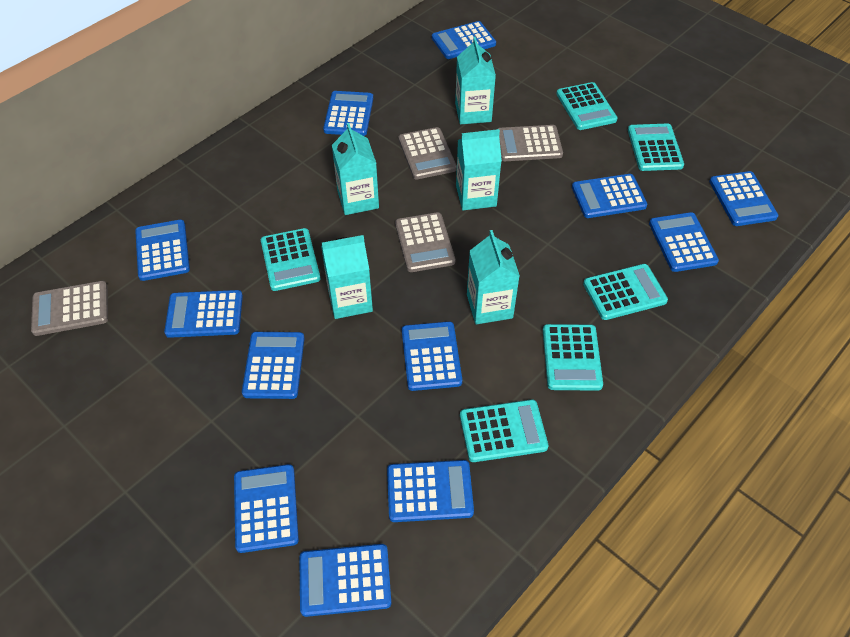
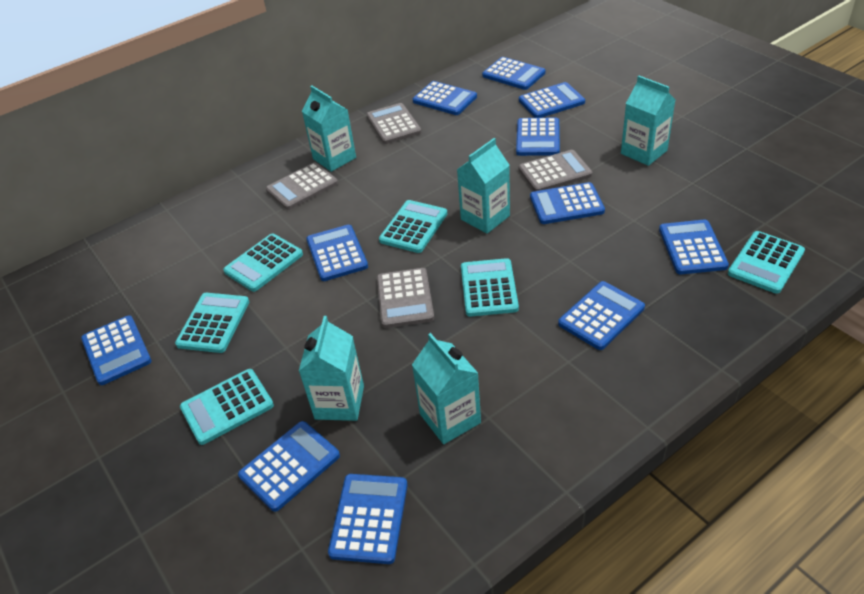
blue calculator: 12 -> 11

